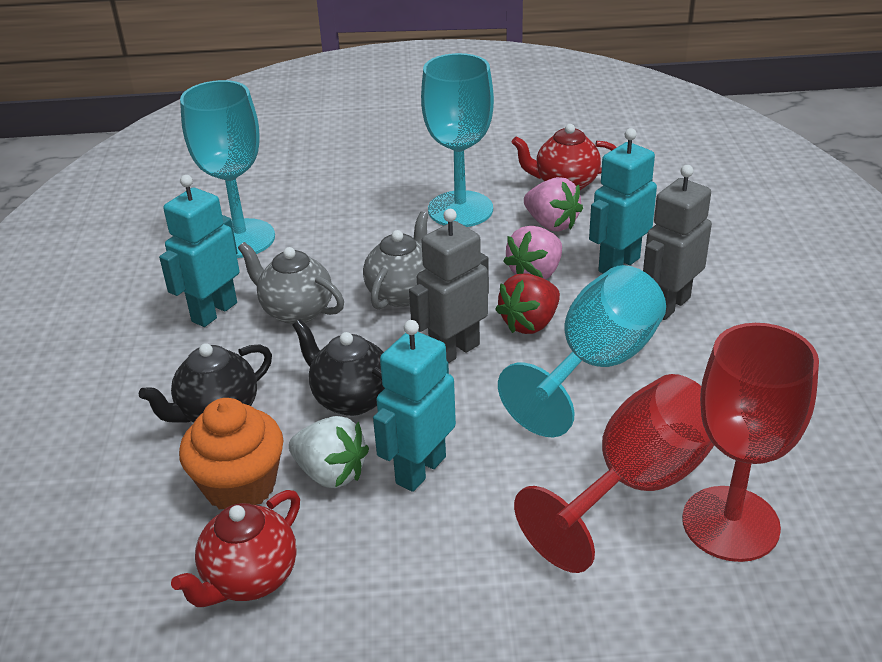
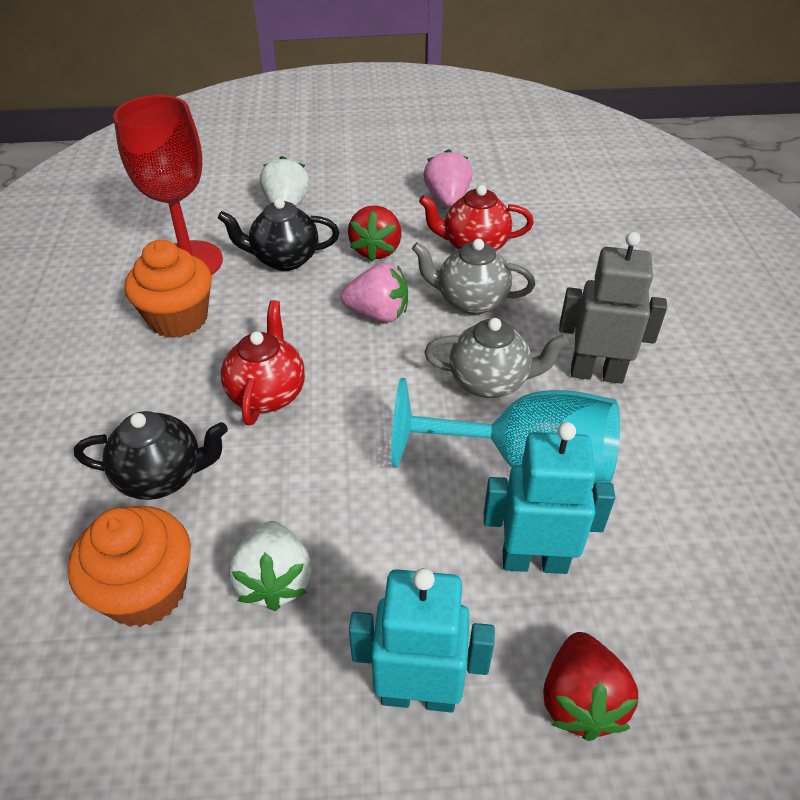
grey robot: 2 -> 1
orange cupcake: 1 -> 2
red goblet: 2 -> 1
red strawberry: 1 -> 2
turquoise goblet: 3 -> 1
turquoise robot: 3 -> 2
white strawberry: 1 -> 2

